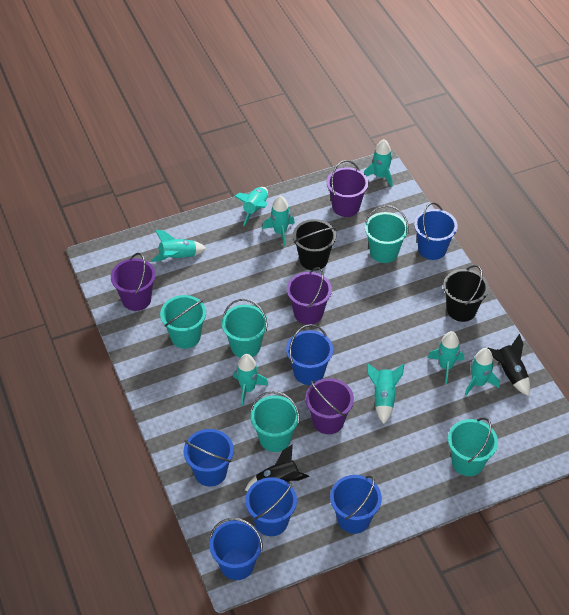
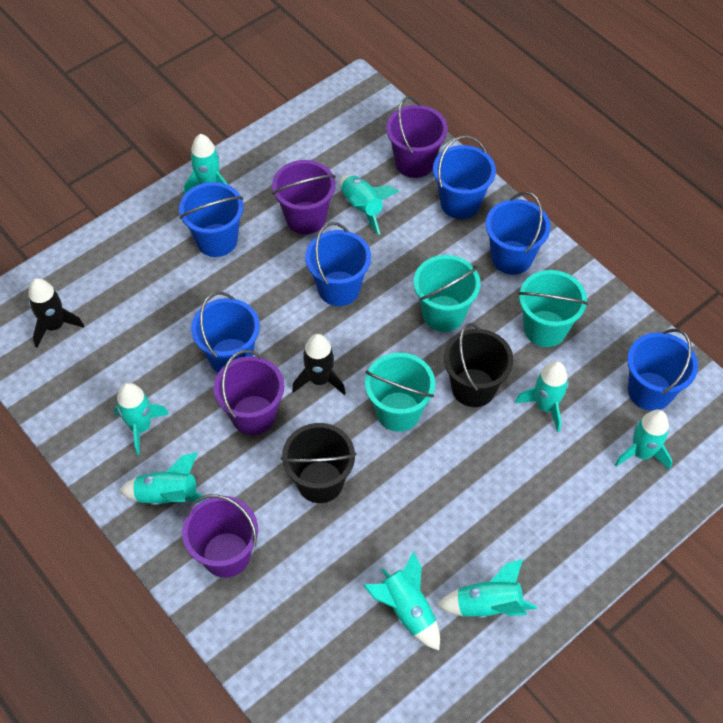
turquoise bucket: 5 -> 3

